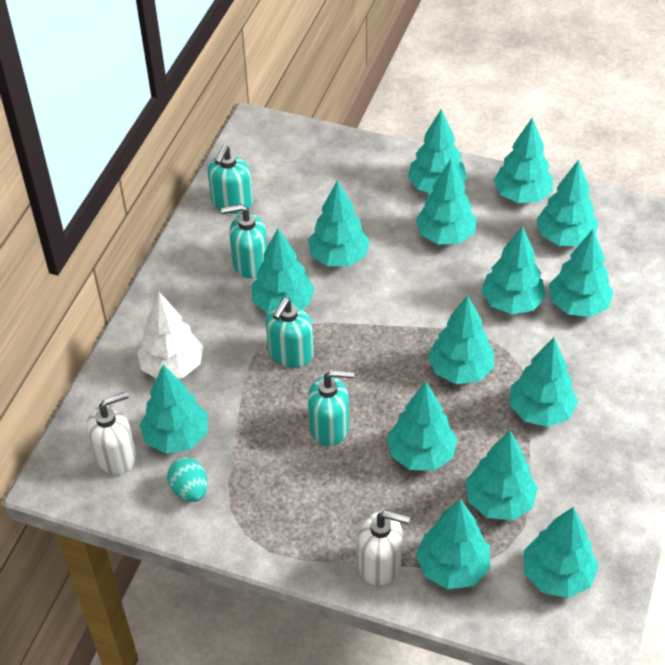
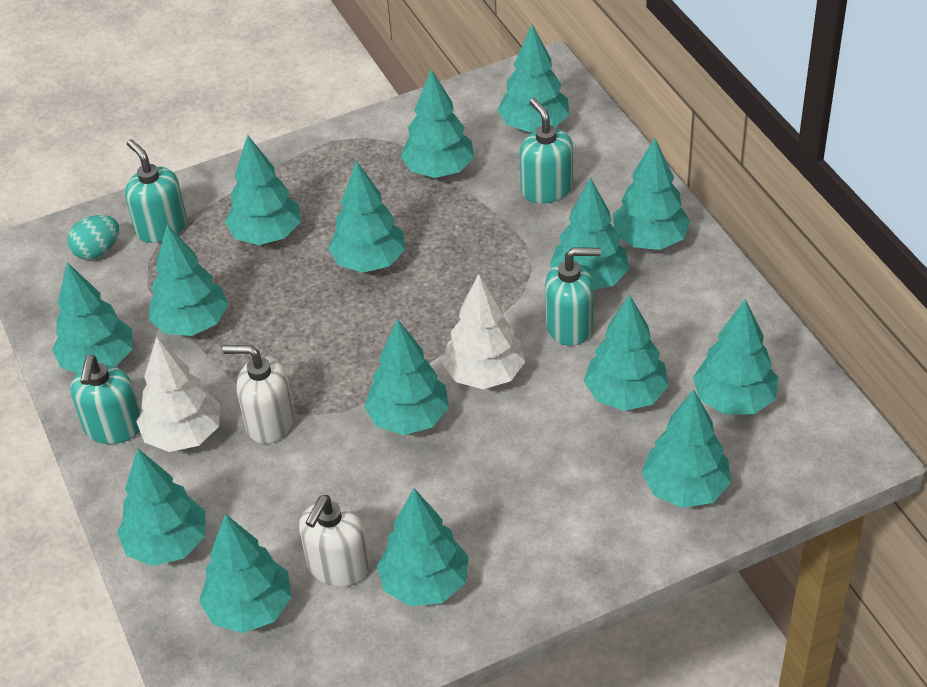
white tree: 1 -> 2

